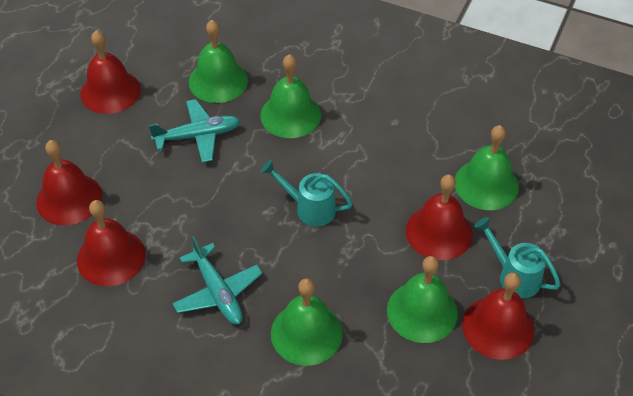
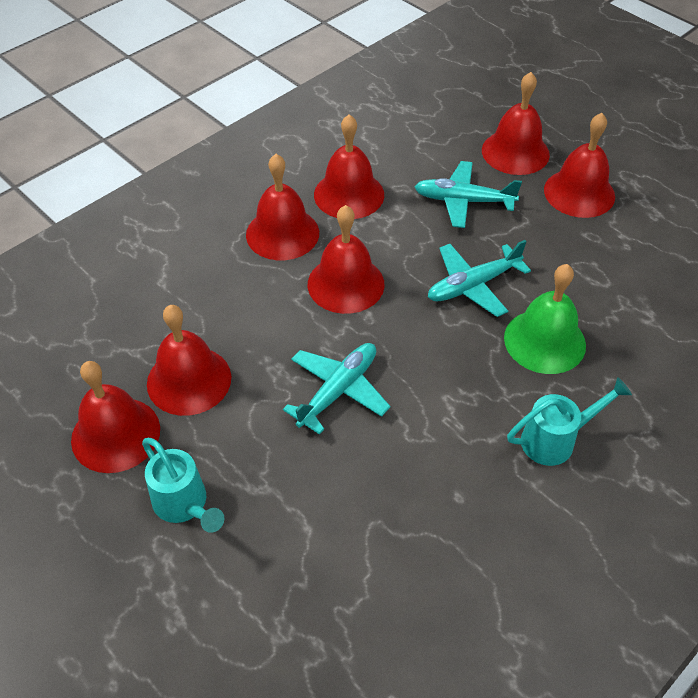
green bell: 5 -> 1
red bell: 5 -> 7
turquoise plane: 2 -> 3

